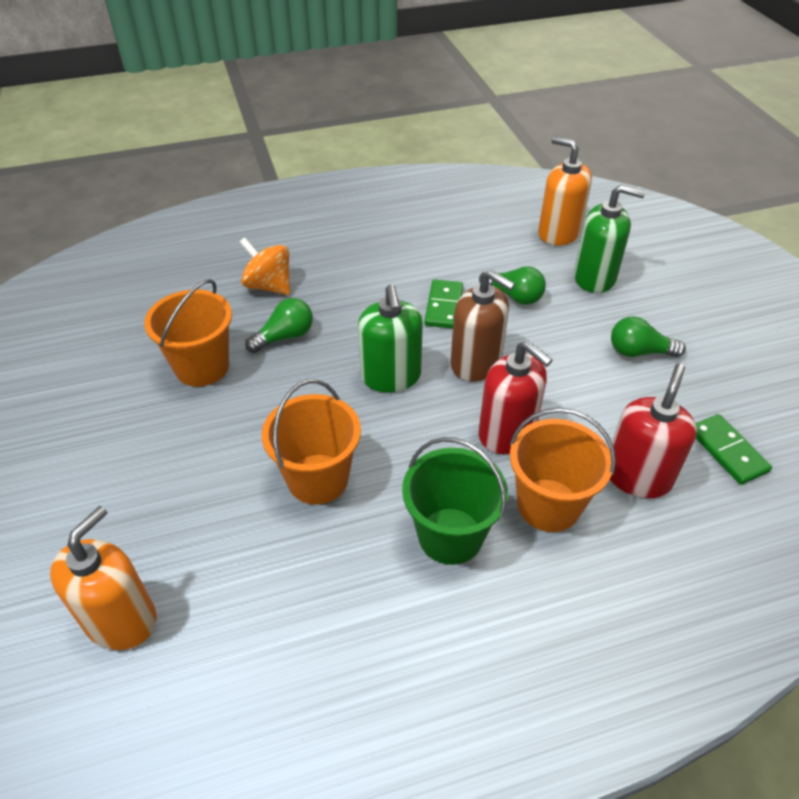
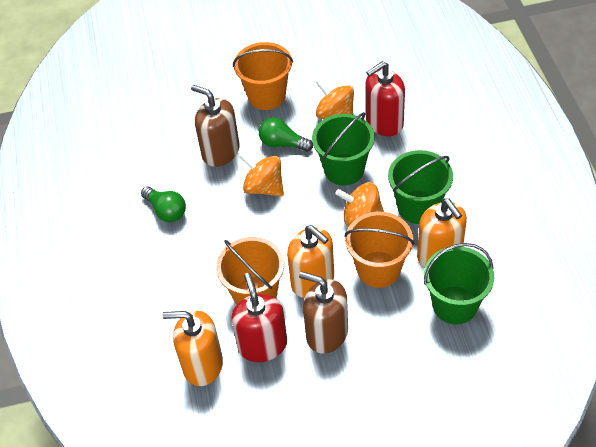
brown soap dispenser: 1 -> 2
green bucket: 1 -> 3
green domino: 2 -> 0
green light bulb: 3 -> 2
green soap dispenser: 2 -> 0
orange soap dispenser: 2 -> 3
orange spinning top: 1 -> 3

